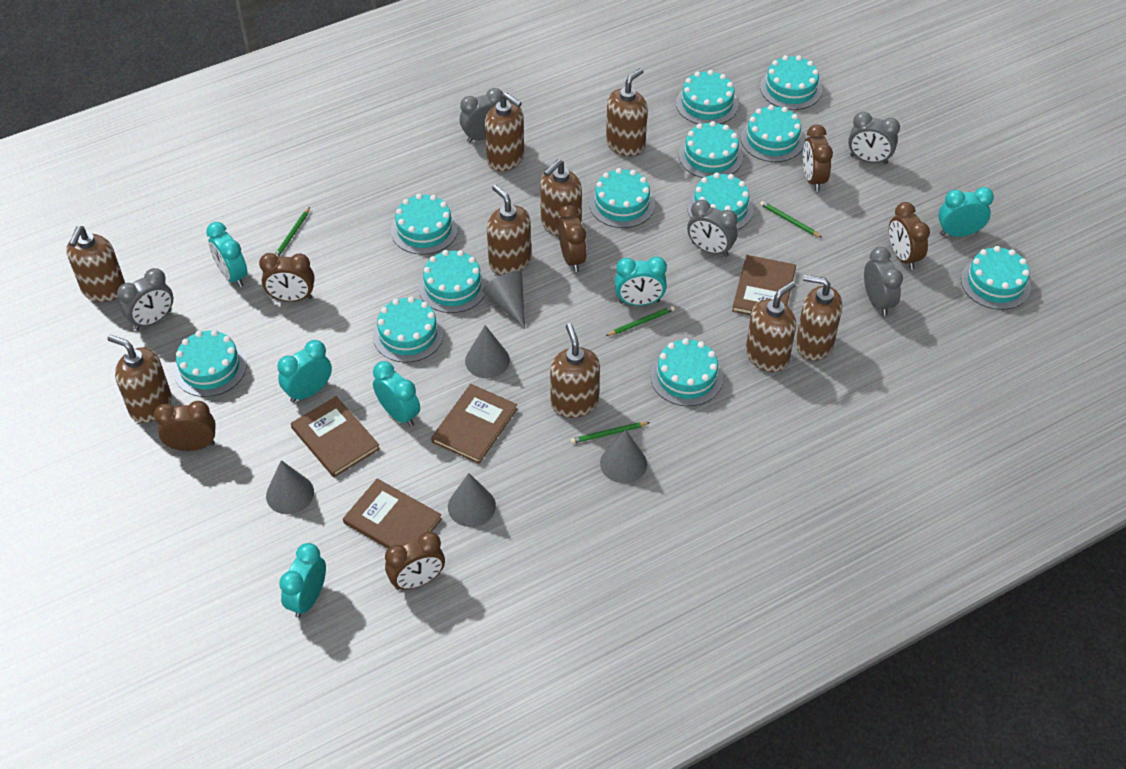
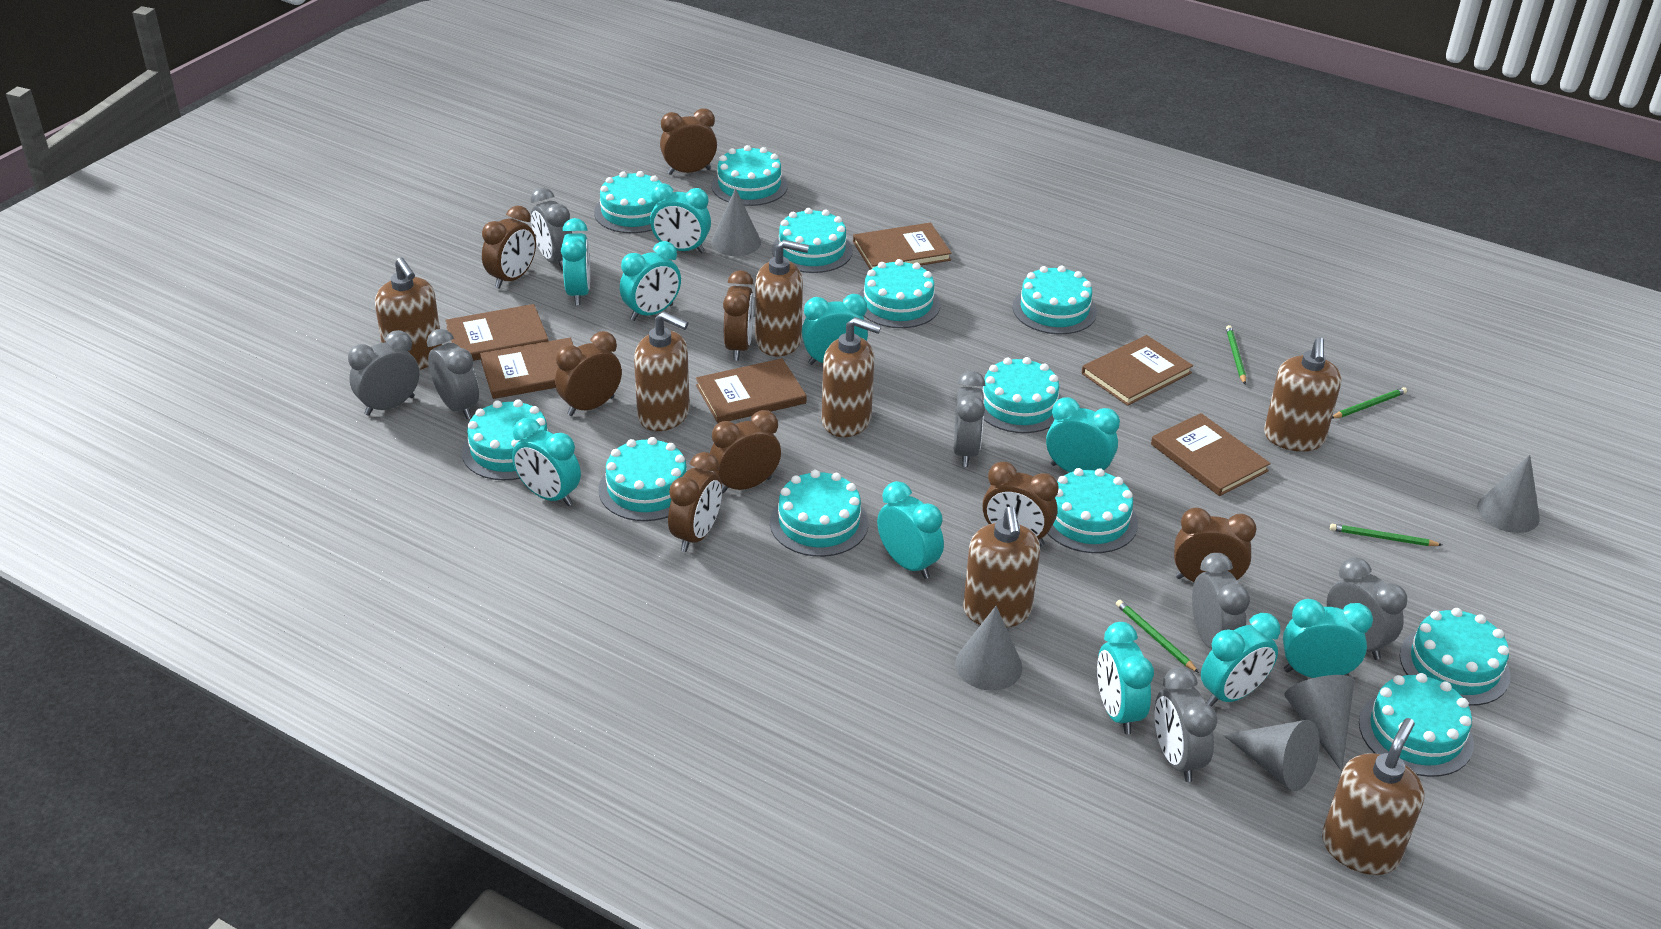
brown book: 4 -> 6
brown clock: 6 -> 8
brown soap dispenser: 9 -> 7
grey clock: 5 -> 7
turquoise clock: 6 -> 10

